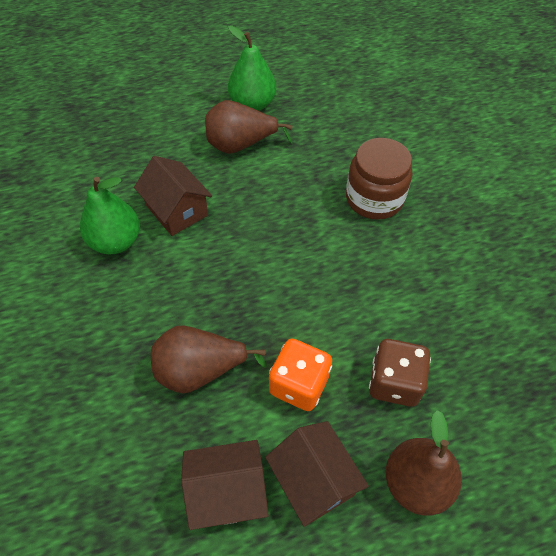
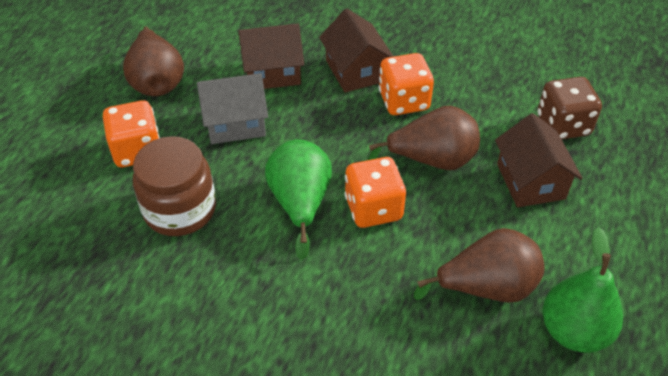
grey house: 0 -> 1
orange dice: 1 -> 3

